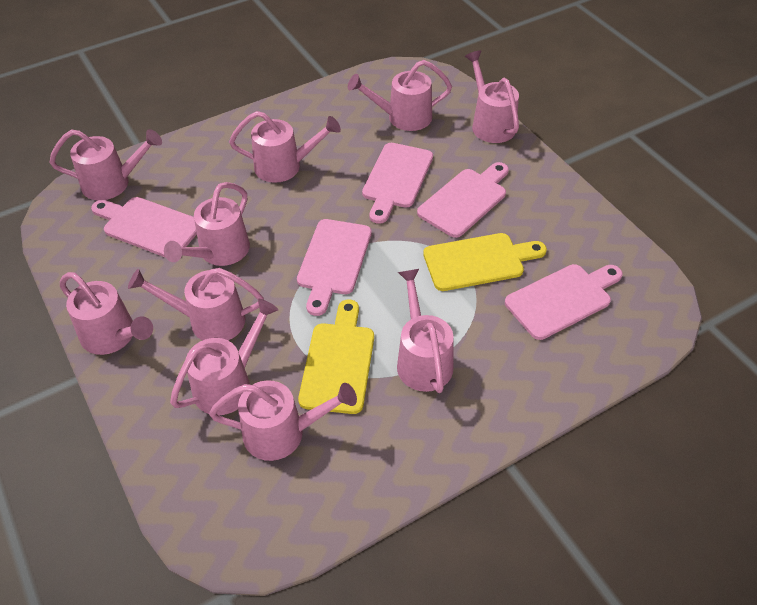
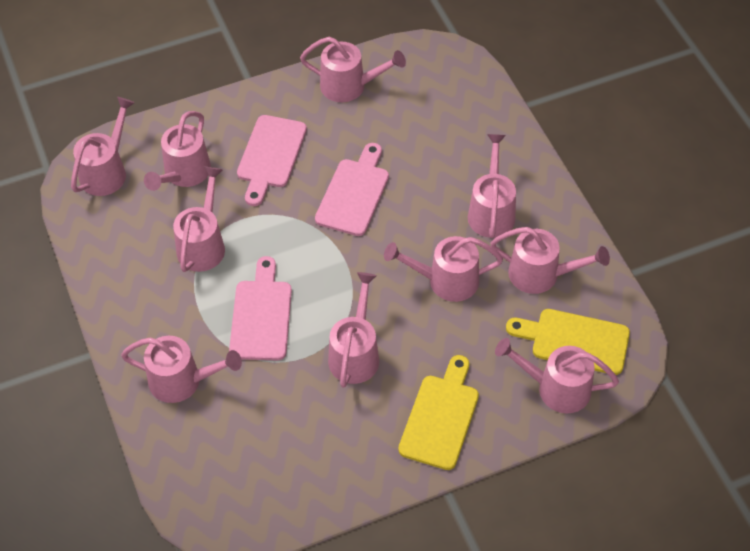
pink cutting board: 5 -> 3

